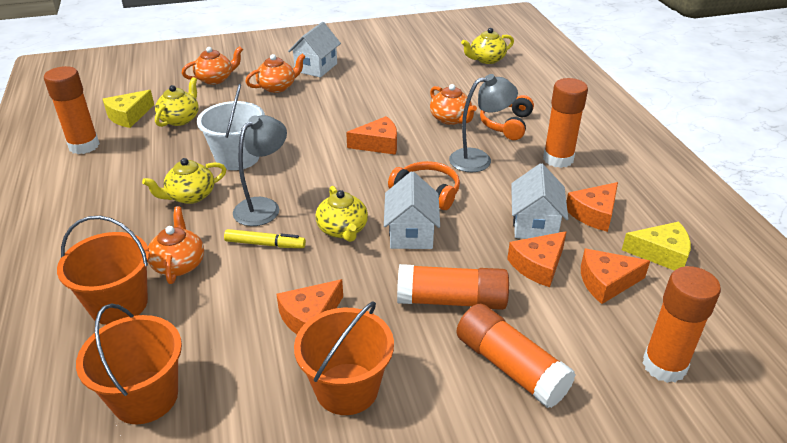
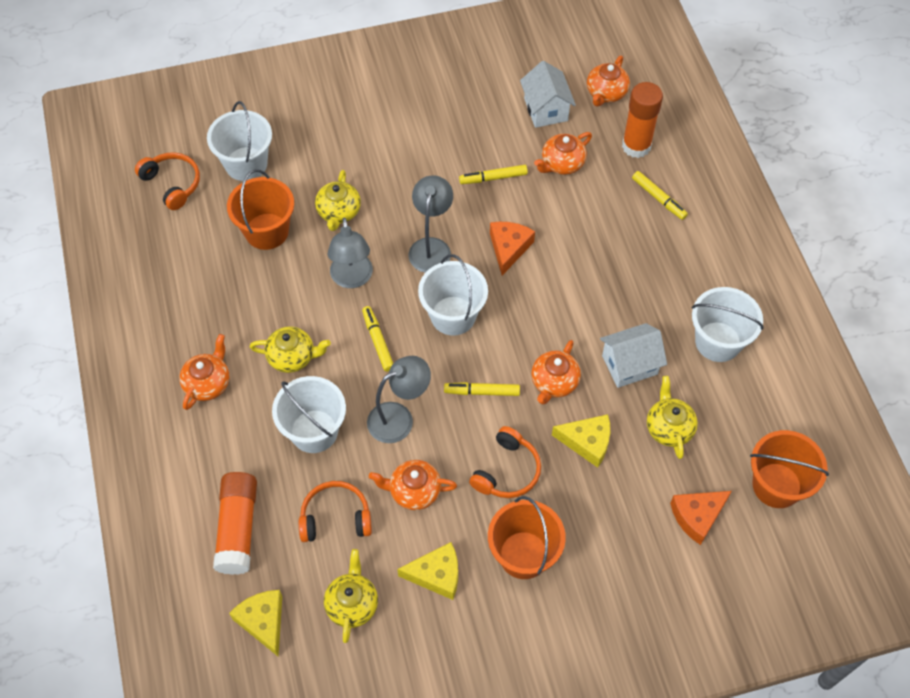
grey lamp: 2 -> 3
orange cheese: 5 -> 2
orange glue stick: 5 -> 2
orange headphones: 2 -> 3
orange teapot: 4 -> 5
white bucket: 1 -> 4
white house: 3 -> 2
yellow cheese: 2 -> 3
yellow marker: 1 -> 4

